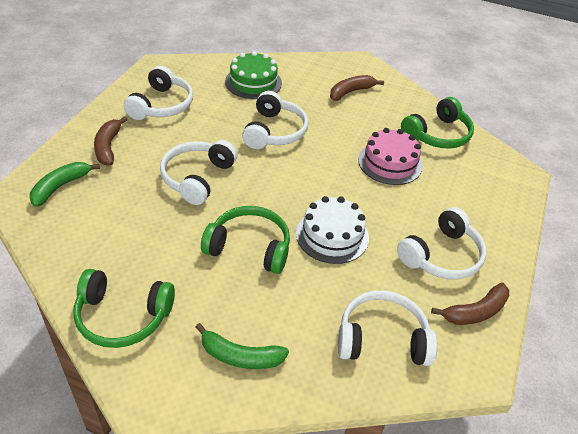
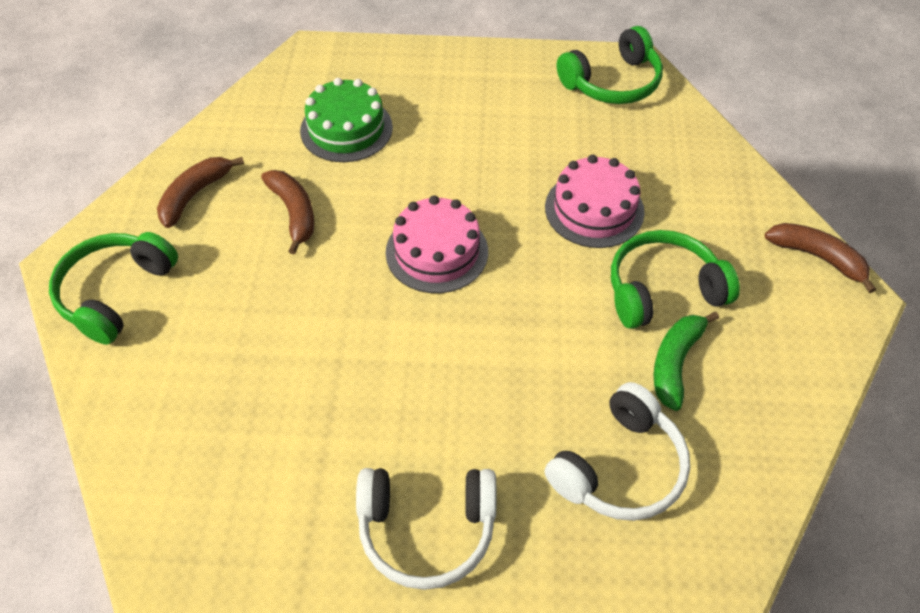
green banana: 2 -> 1
pink cake: 1 -> 2
white cake: 1 -> 0
white headphones: 5 -> 2

